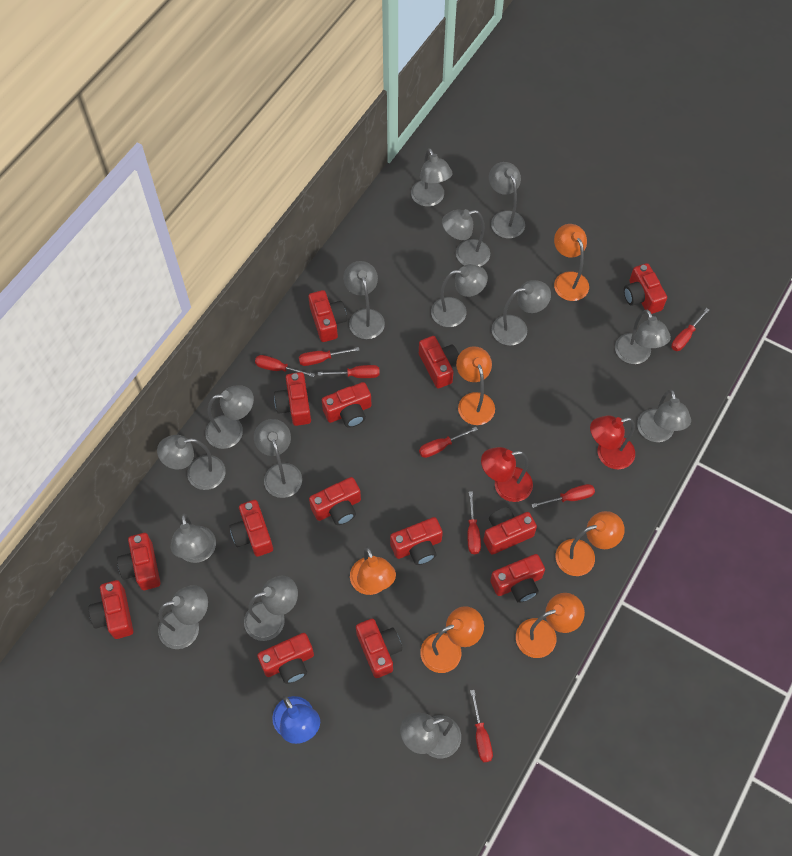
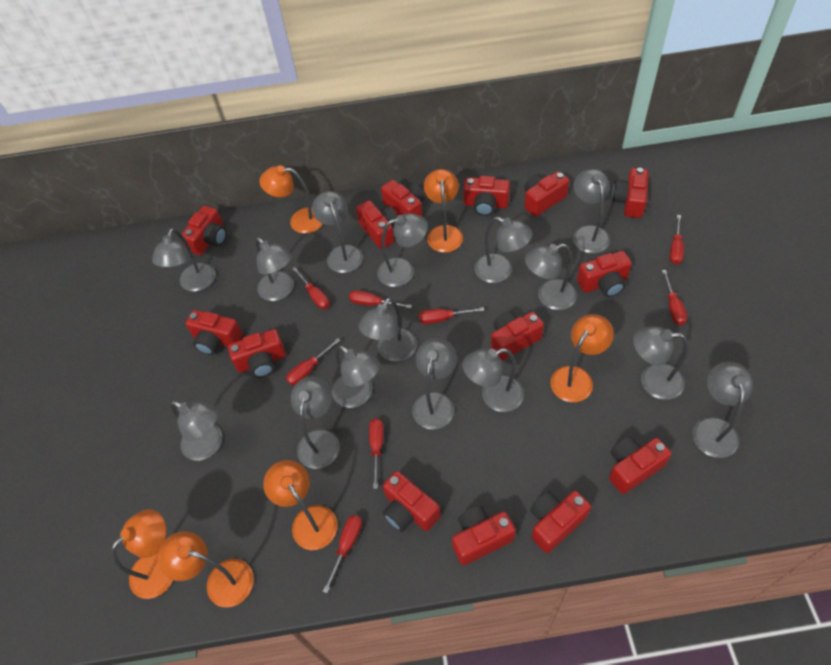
blue lamp: 1 -> 0
red lamp: 2 -> 0

